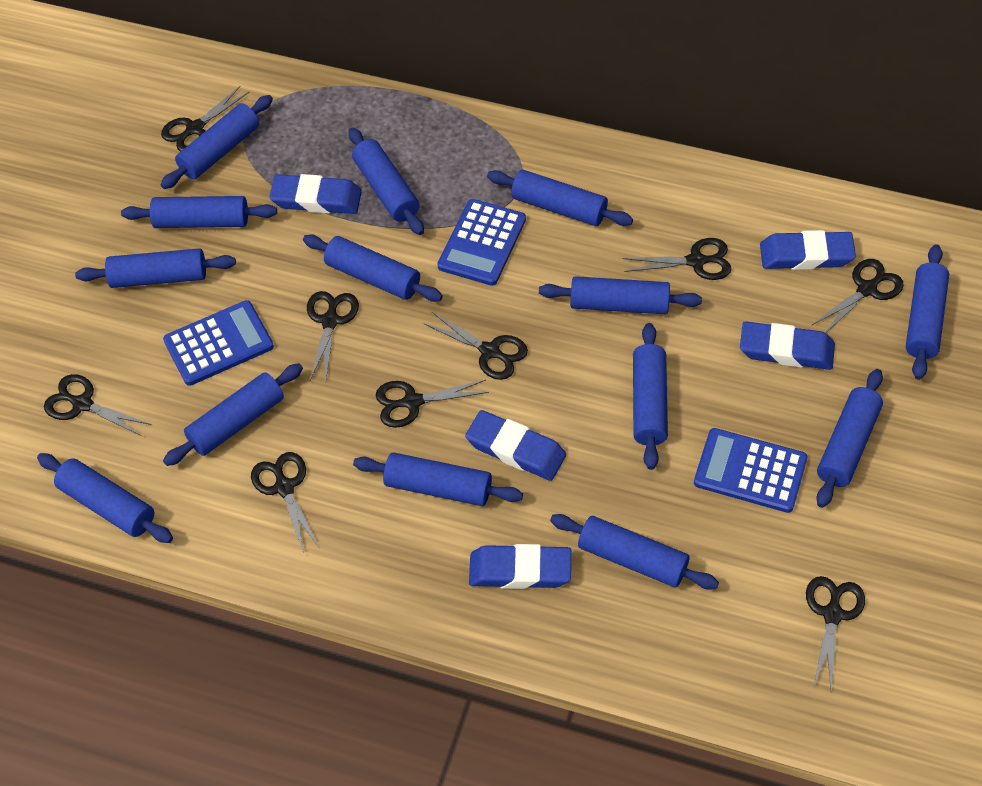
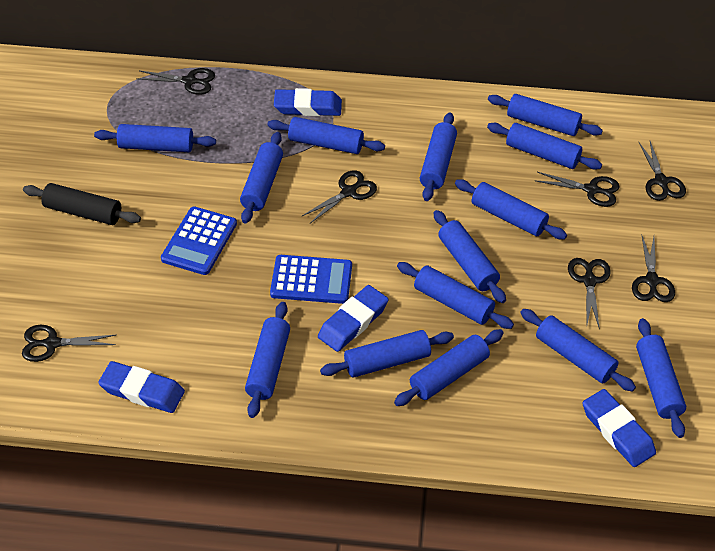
black rolling pin: 0 -> 1
black scissors: 9 -> 7
blue calculator: 3 -> 2
blue eraser: 5 -> 4

